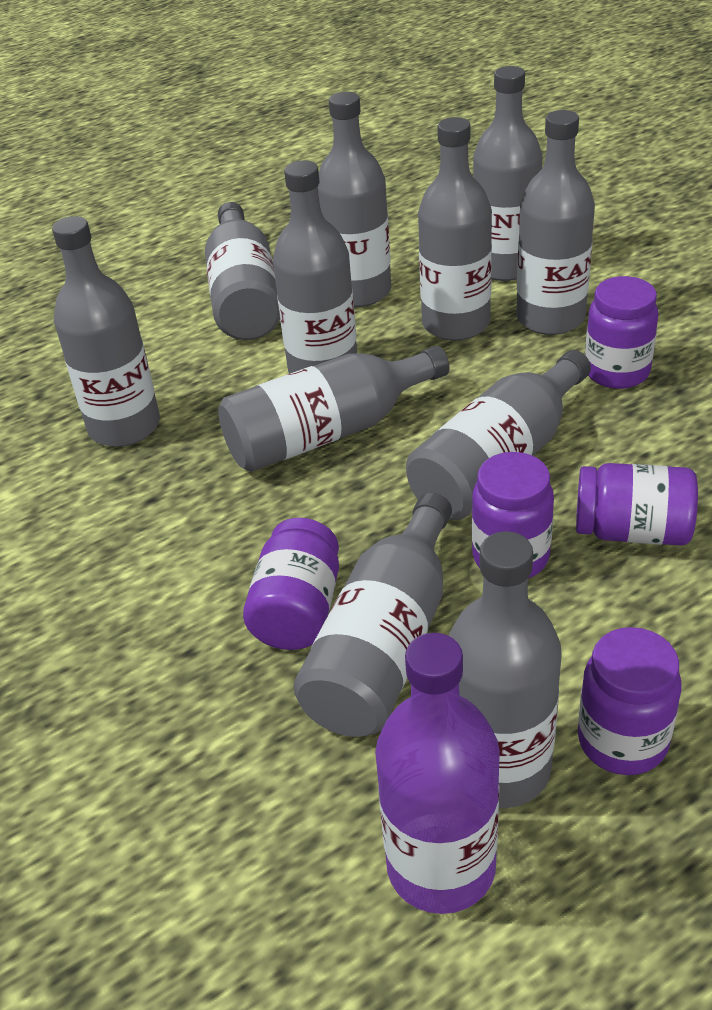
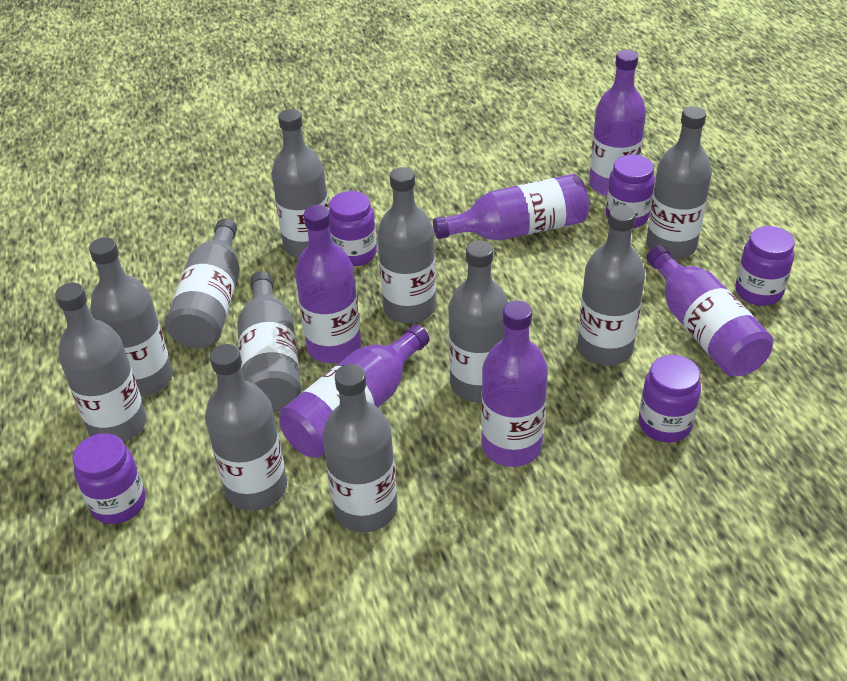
purple bottle: 1 -> 6

